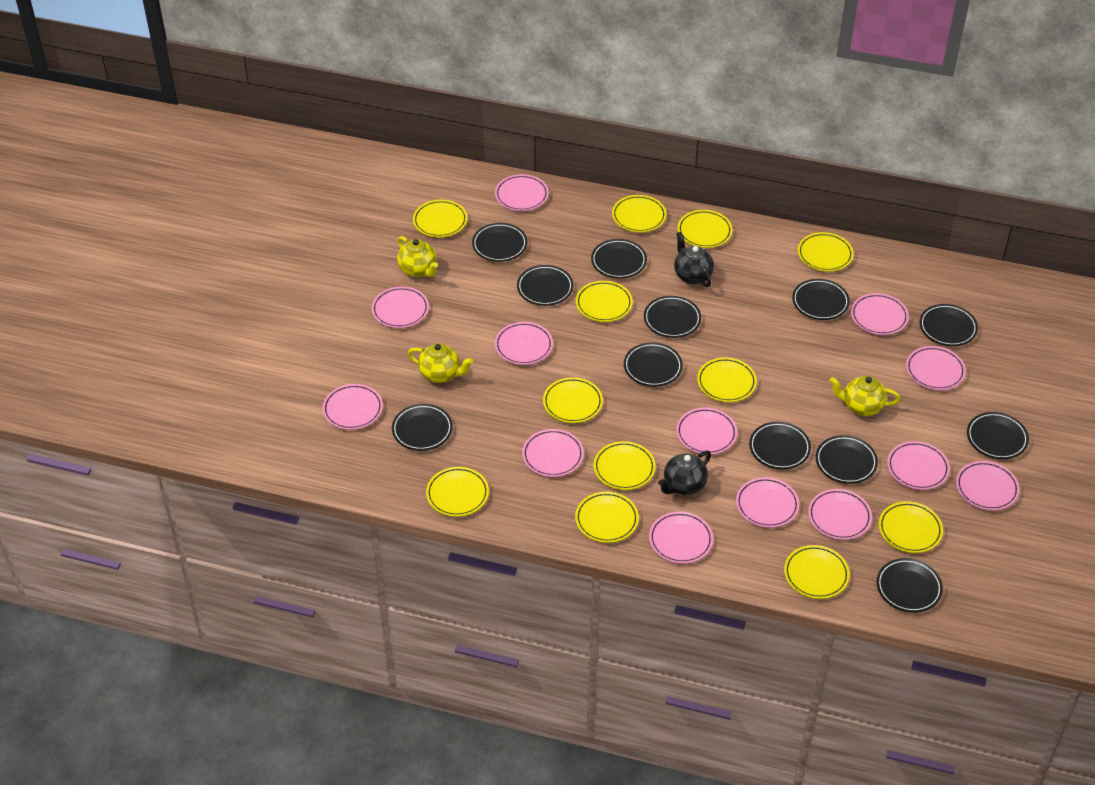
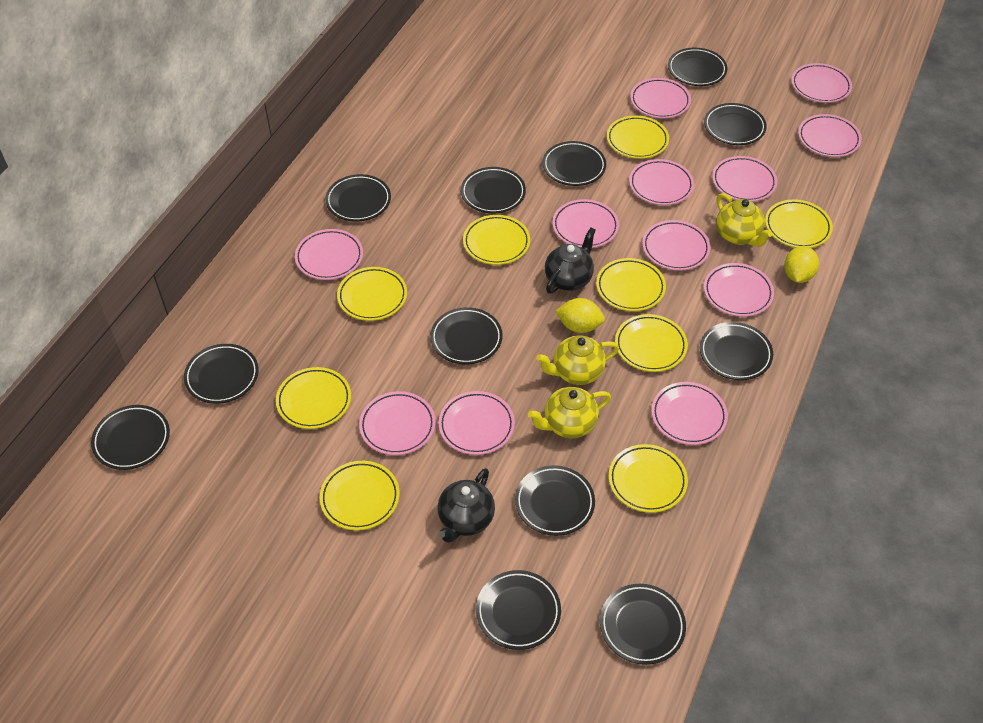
pink plate: 13 -> 12
yellow lemon: 0 -> 2
yellow plate: 12 -> 9

